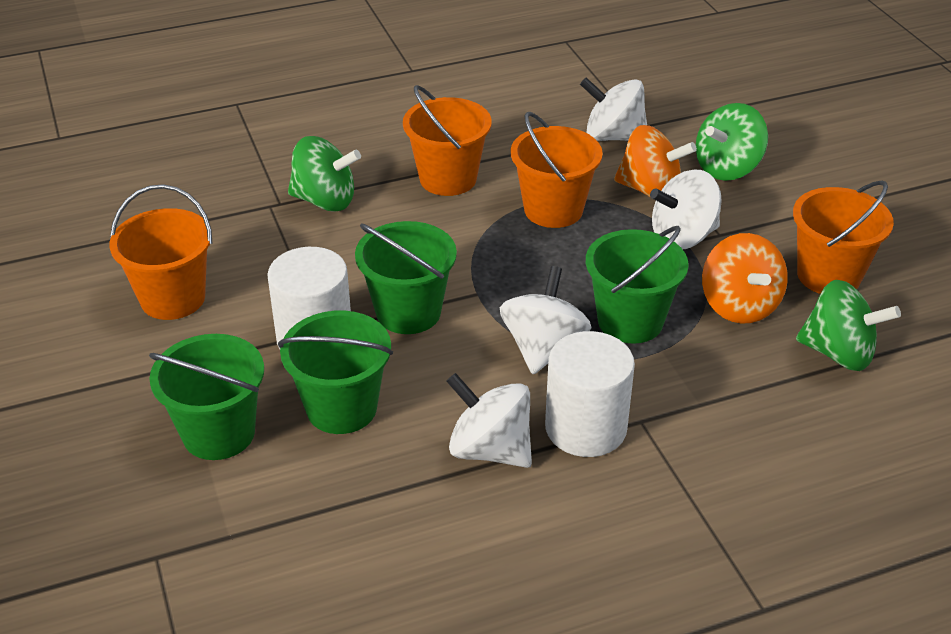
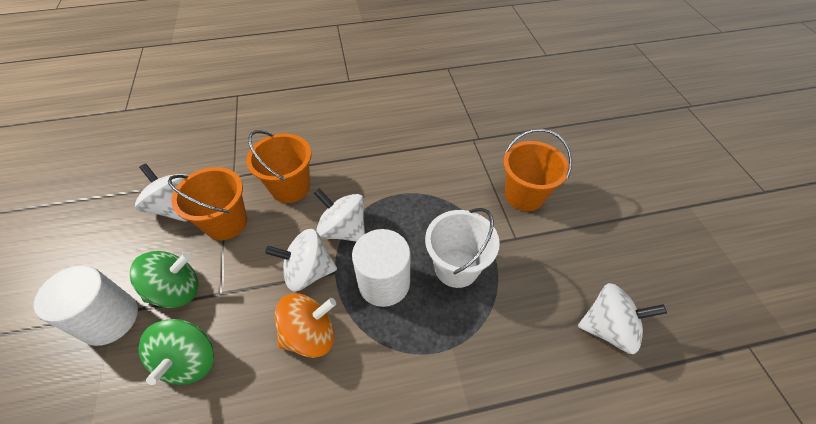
green bucket: 4 -> 0
green spinning top: 3 -> 2
orange bucket: 4 -> 3
orange spinning top: 2 -> 1
white bucket: 0 -> 1

